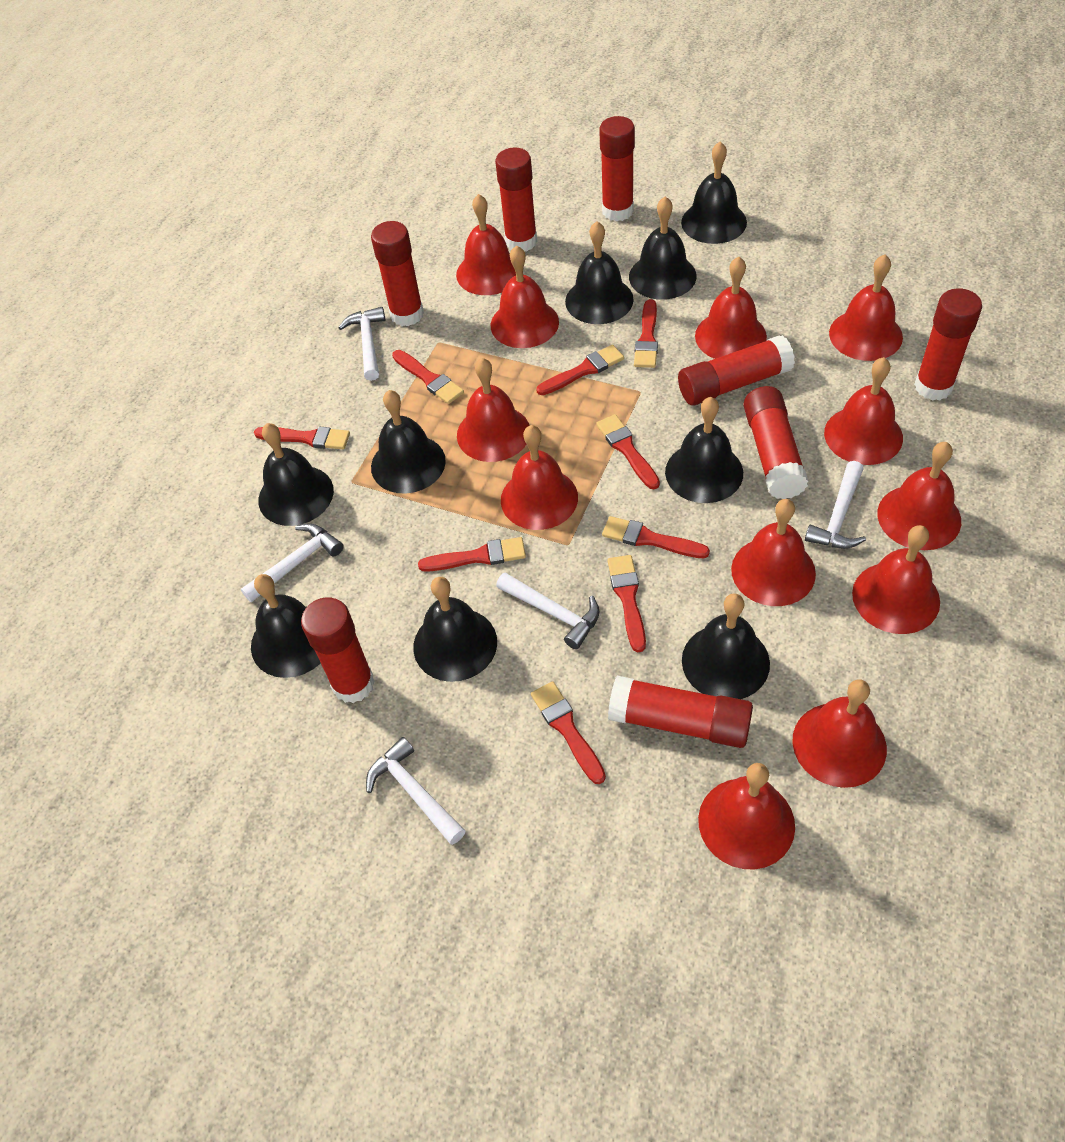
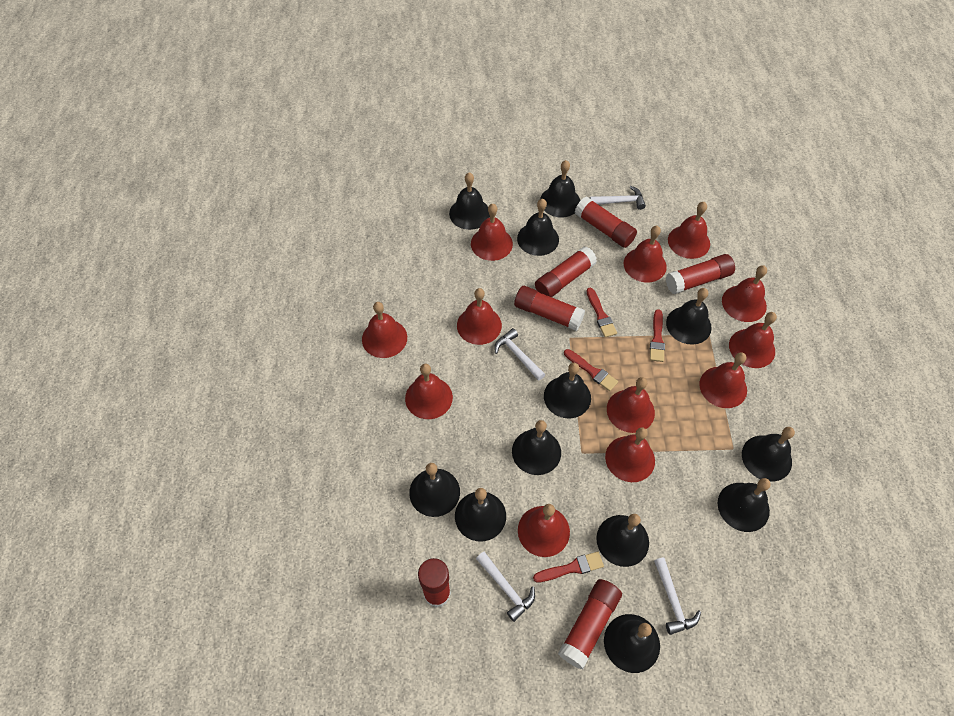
black bell: 9 -> 12
red brush: 9 -> 4
red glue stick: 8 -> 6
white hammer: 5 -> 4

